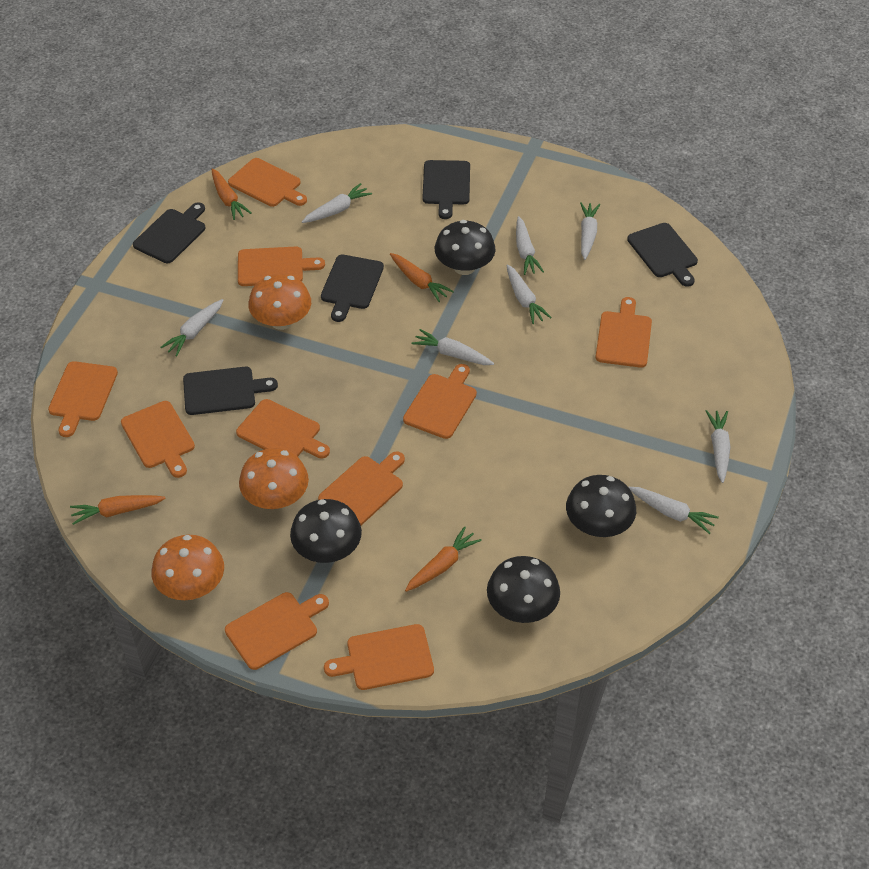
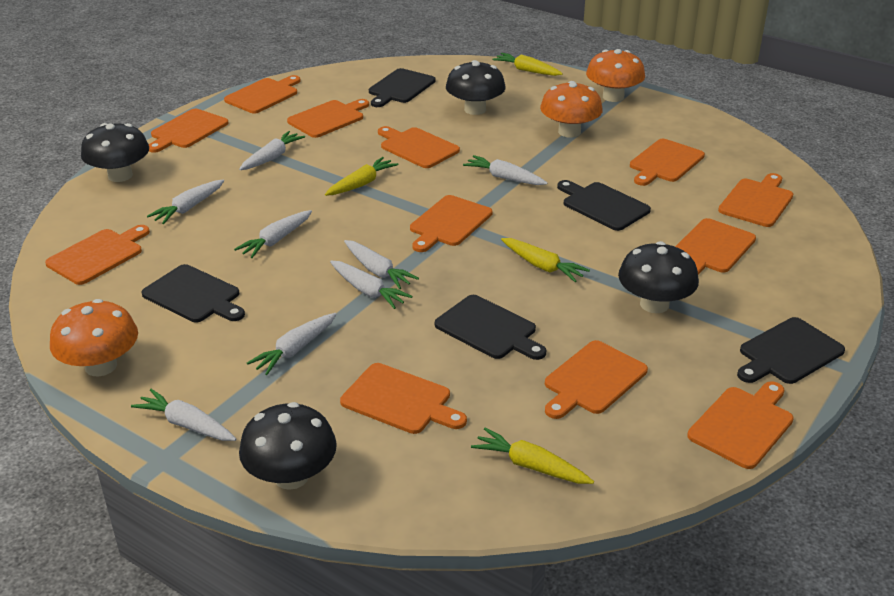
orange carrot: 4 -> 0
orange cutting board: 10 -> 12
yellow carrot: 0 -> 4

